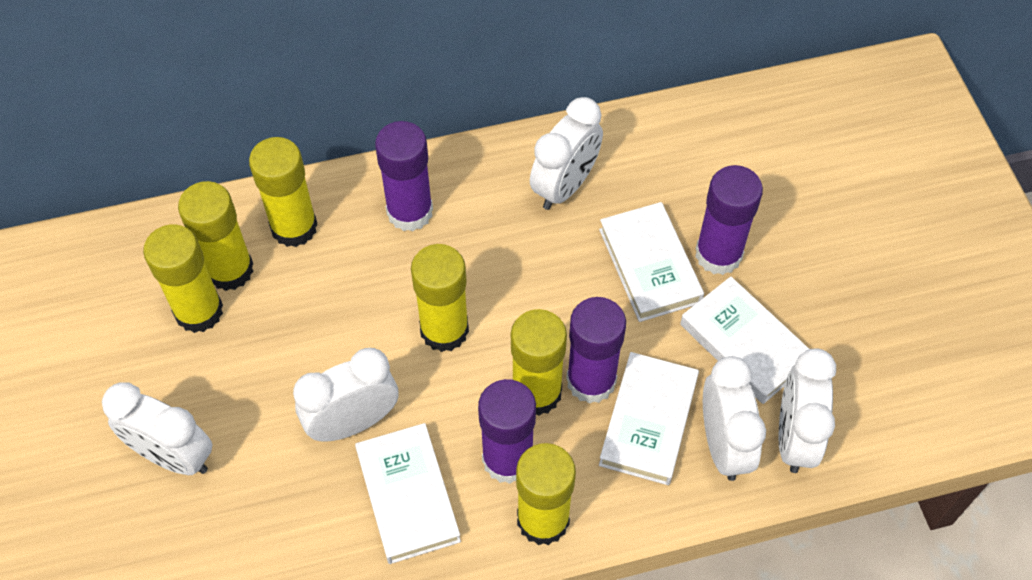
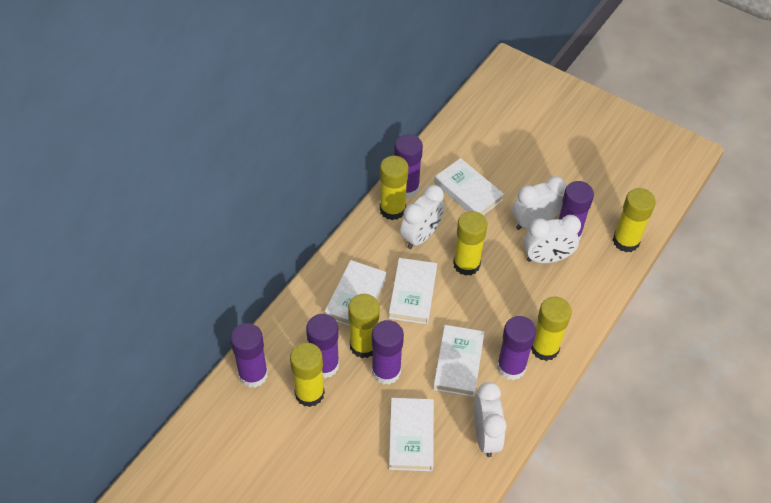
purple glue stick: 4 -> 6
white book: 4 -> 5
white clock: 5 -> 4

